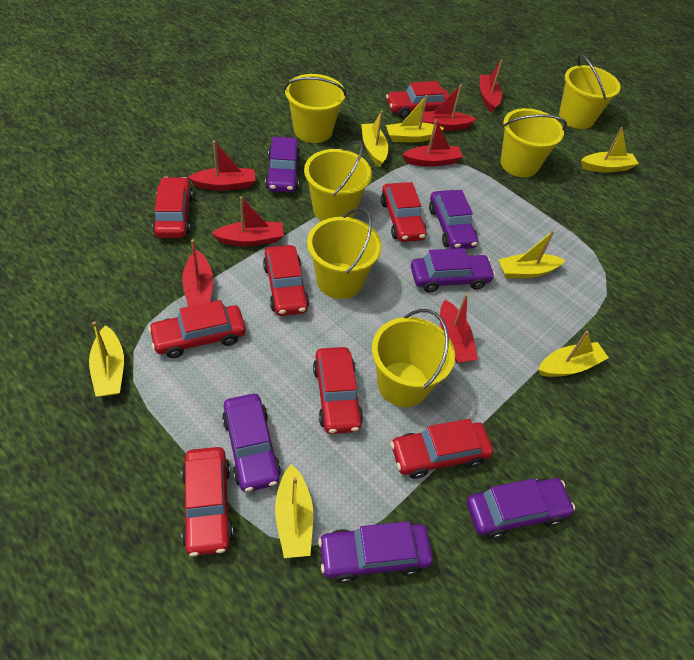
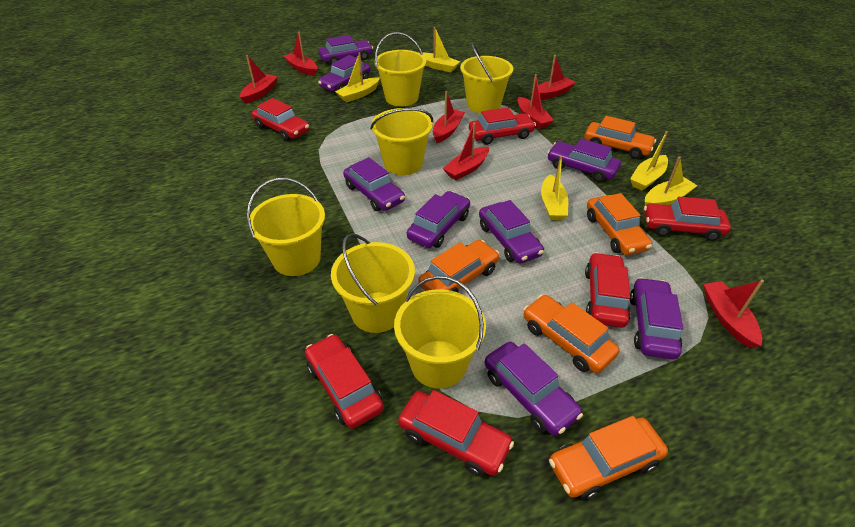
orange car: 0 -> 5
purple car: 6 -> 8
red car: 8 -> 6
yellow boat: 7 -> 5

